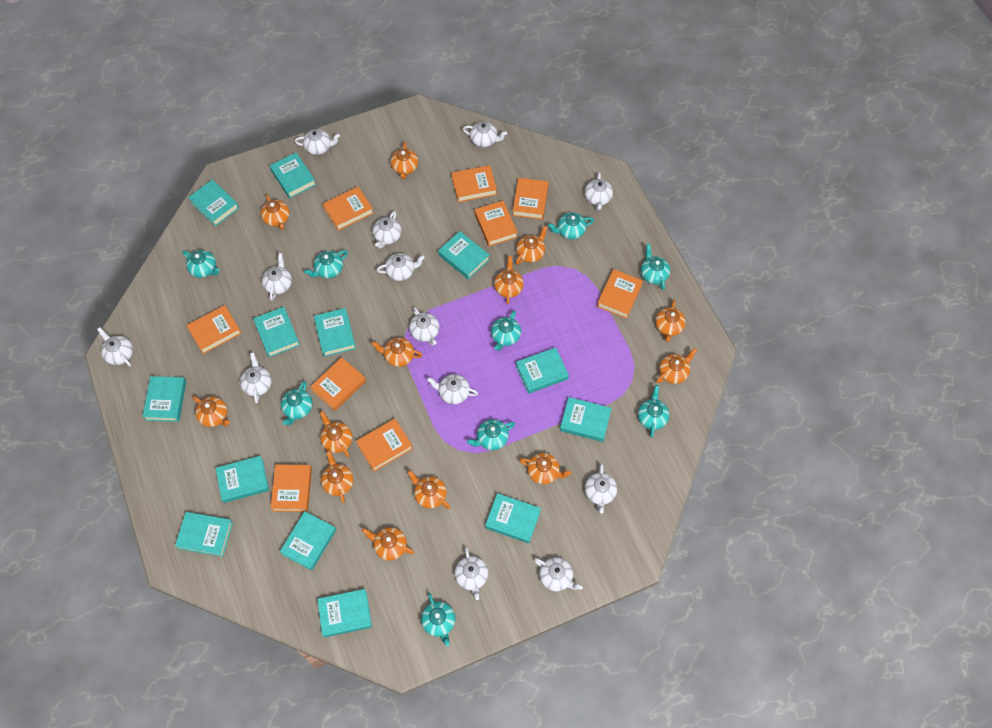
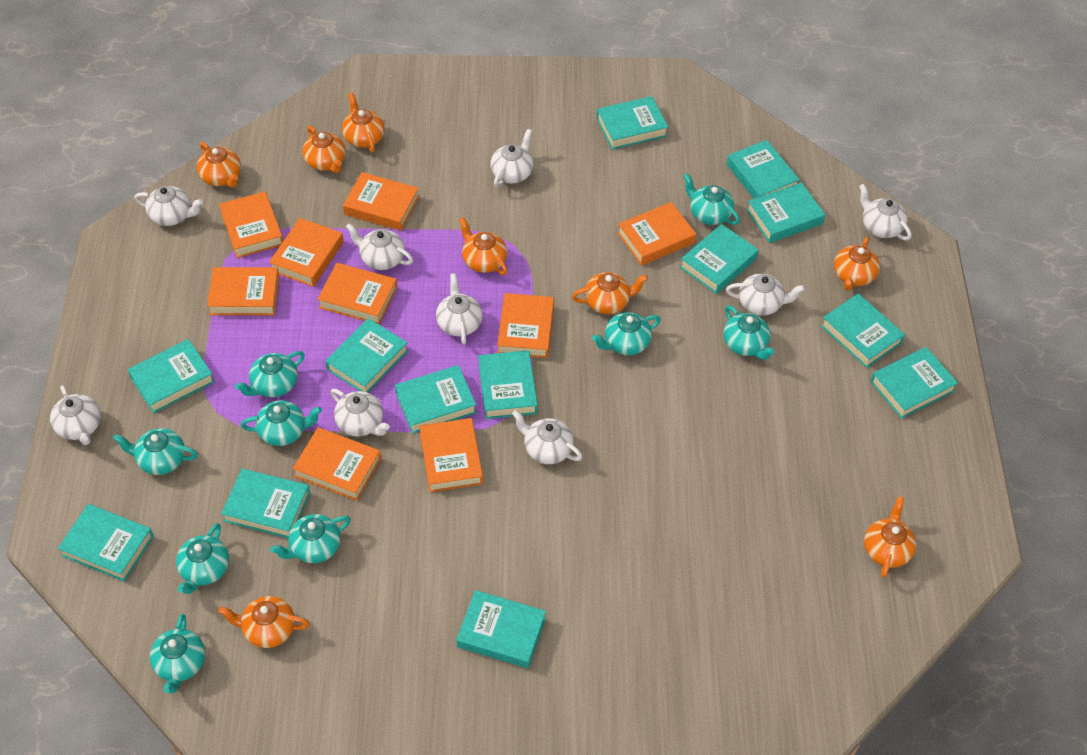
orange teapot: 13 -> 8
white teapot: 13 -> 9

